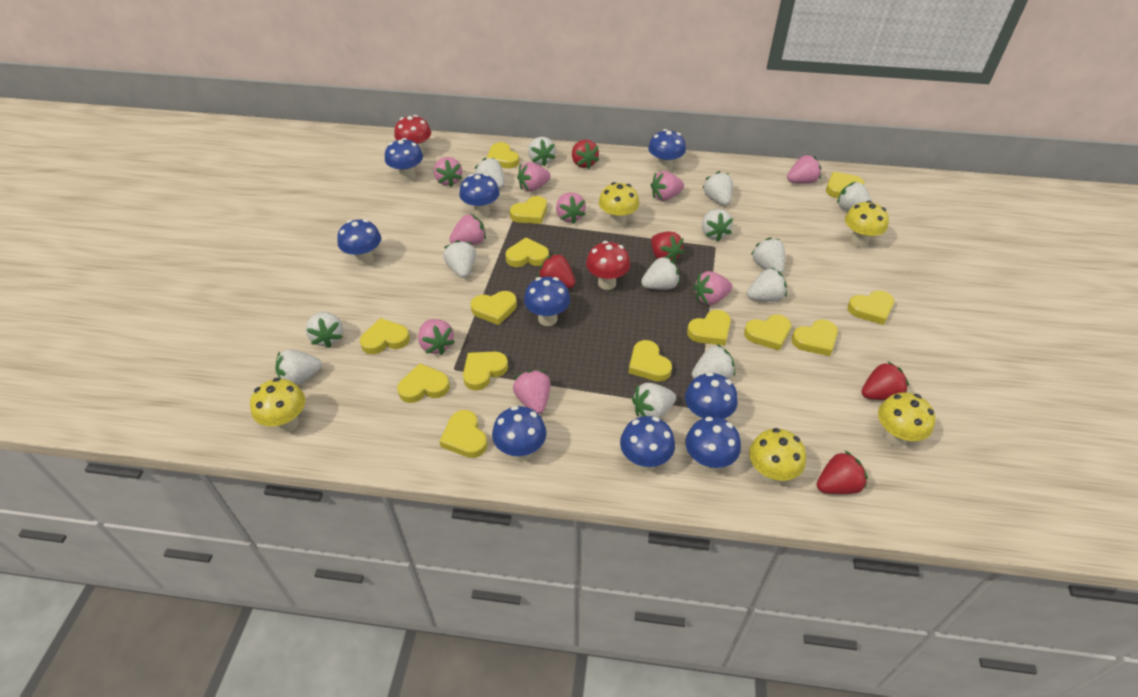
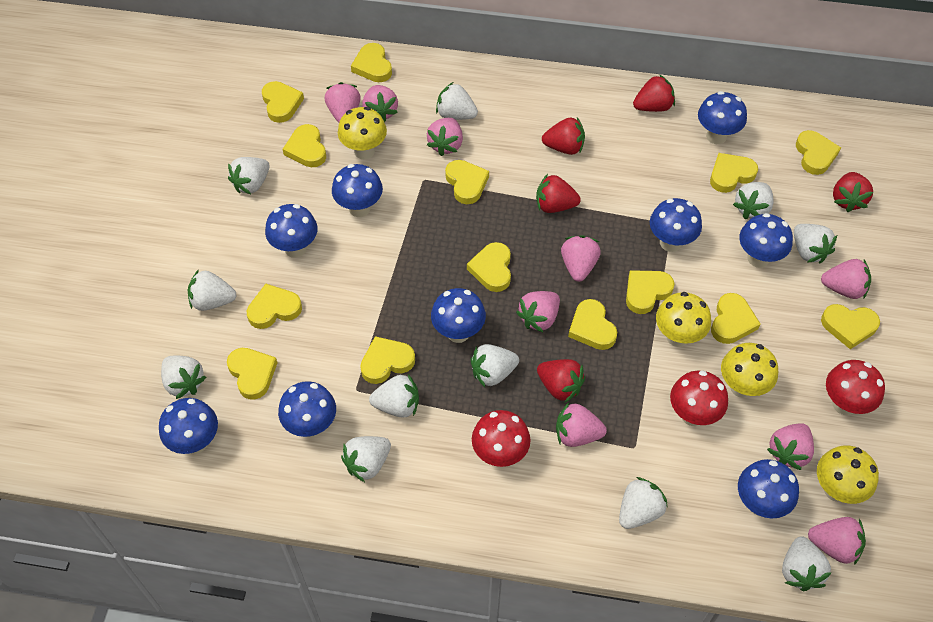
red mushroom: 2 -> 3
white strawberry: 13 -> 11
yellow mushroom: 5 -> 4

